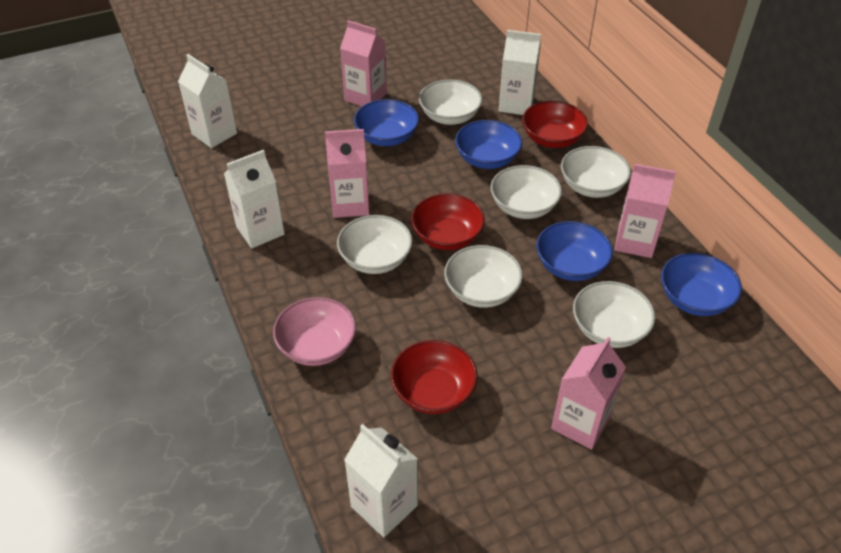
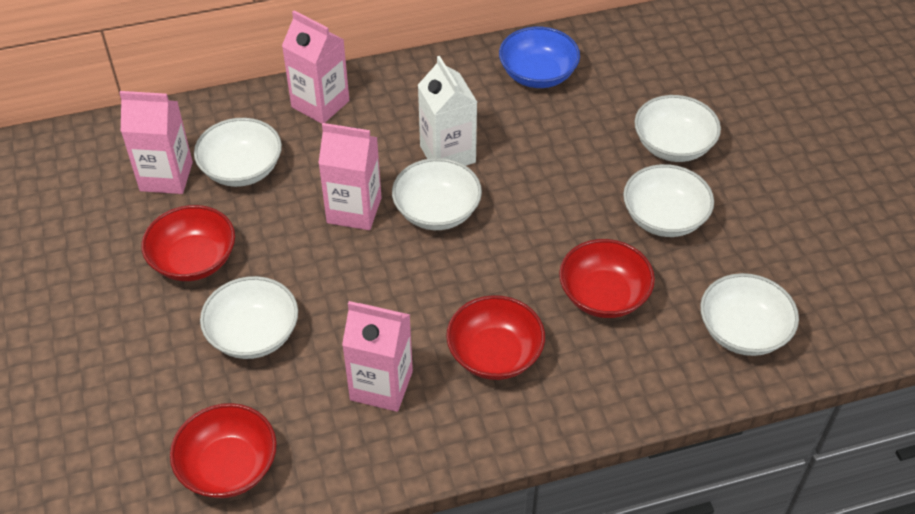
blue bowl: 4 -> 1
pink bowl: 1 -> 0
red bowl: 3 -> 4
white carton: 4 -> 1

